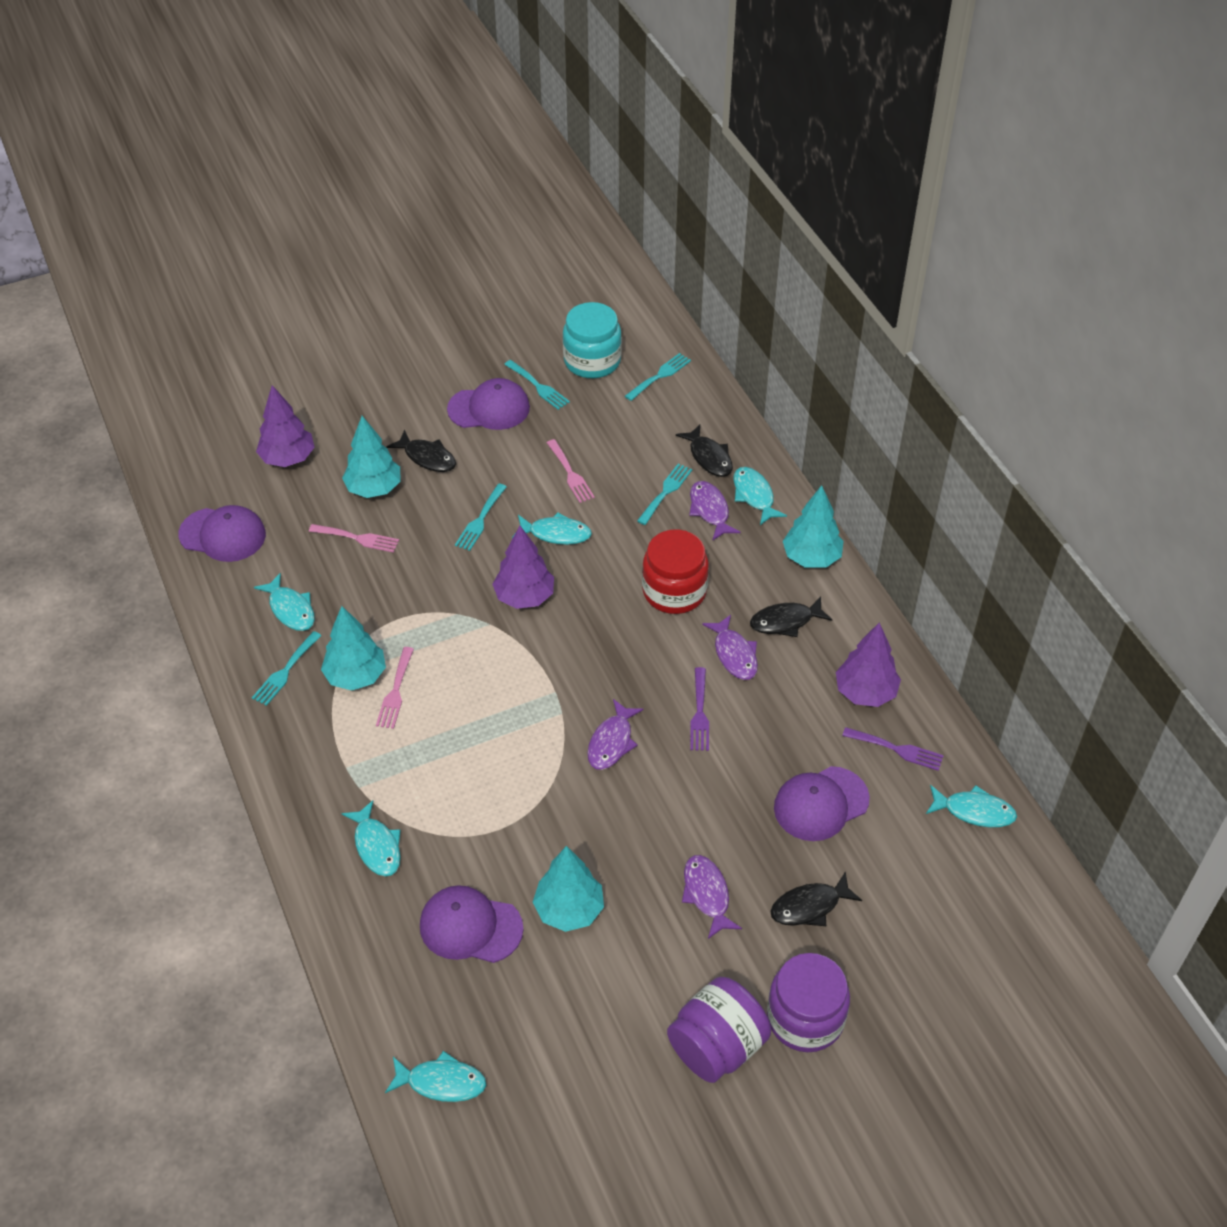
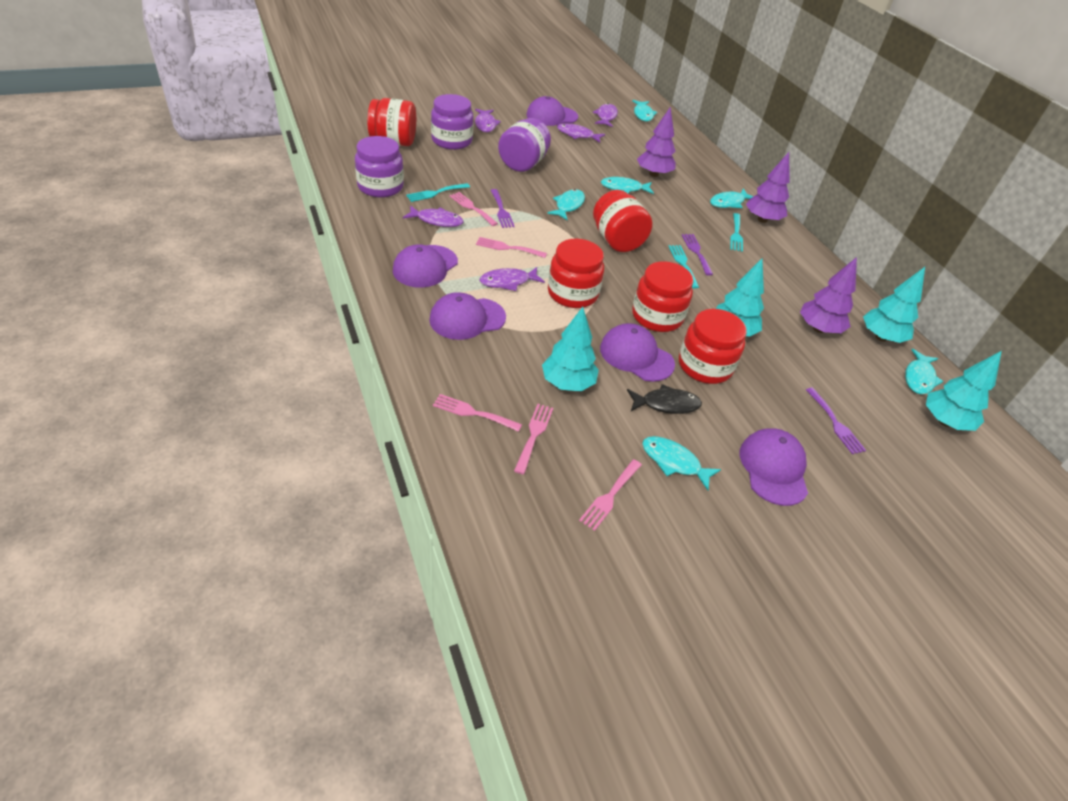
black fish: 4 -> 1
pink fork: 3 -> 5
purple cap: 4 -> 5
purple fish: 4 -> 5
purple fork: 2 -> 3
purple jar: 2 -> 3
red jar: 1 -> 5
turquoise fork: 5 -> 3
turquoise jar: 1 -> 0

